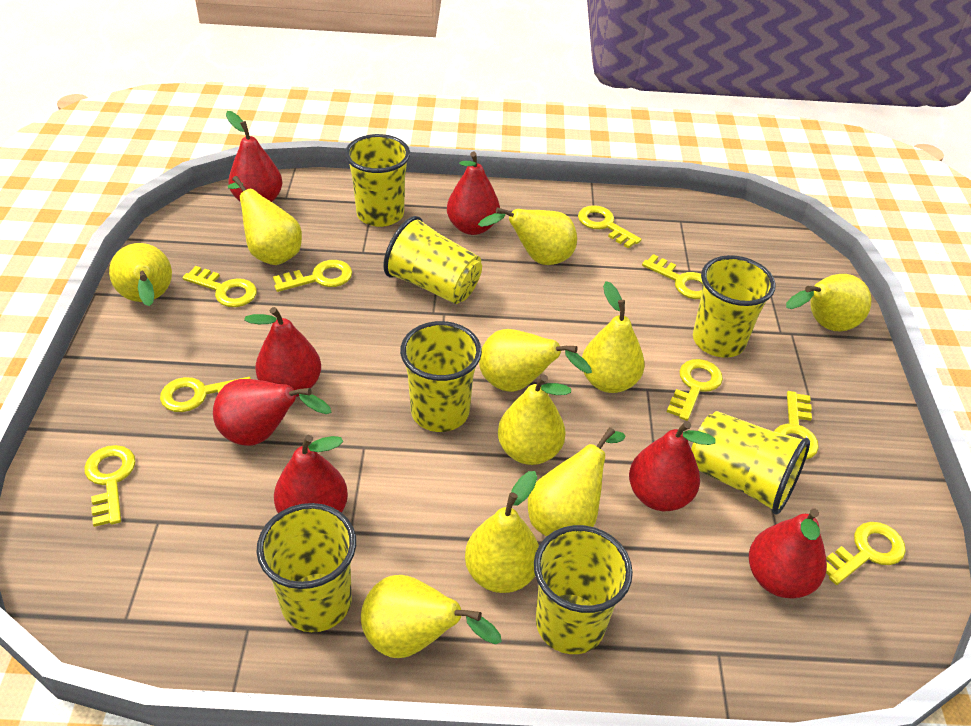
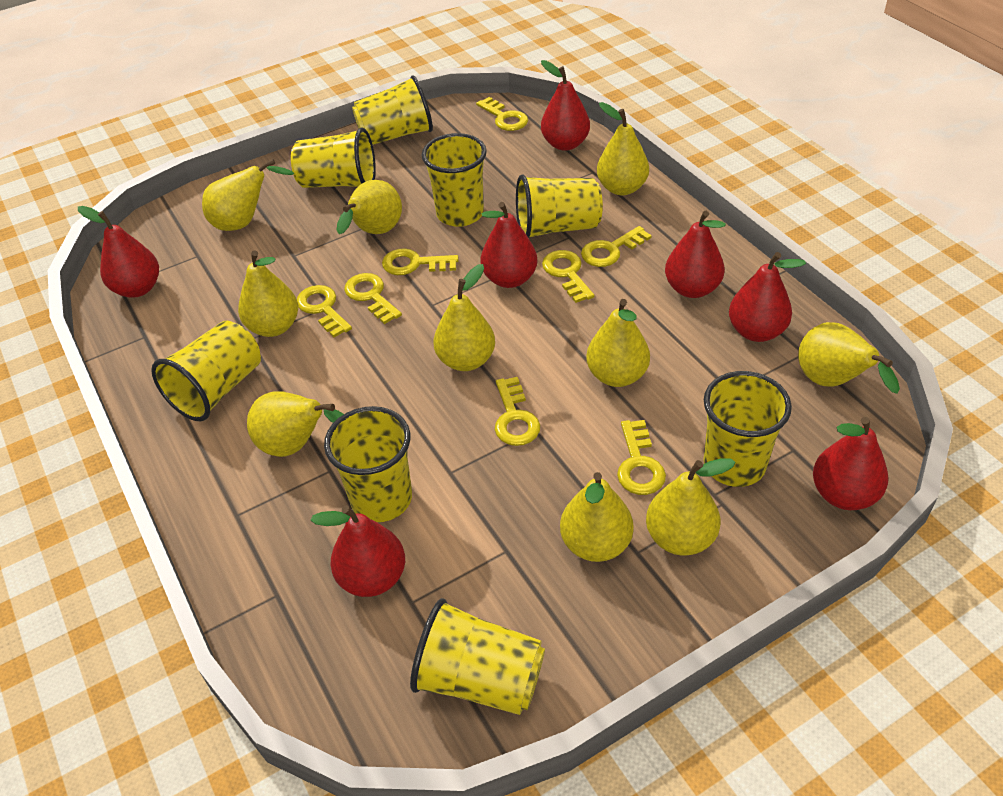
yellow cup: 7 -> 8
yellow key: 9 -> 8

